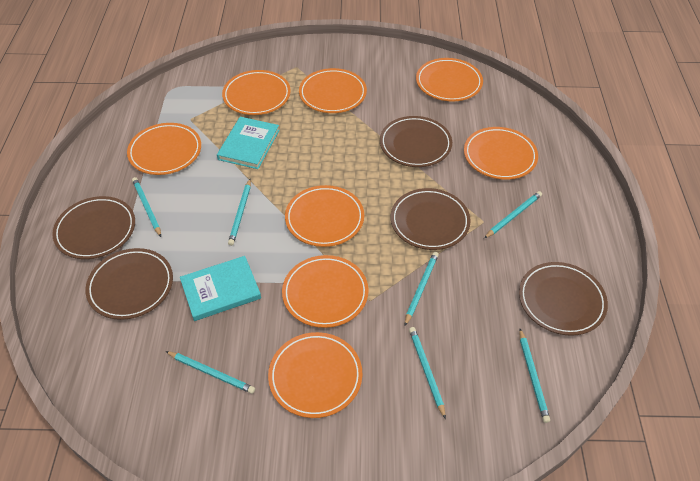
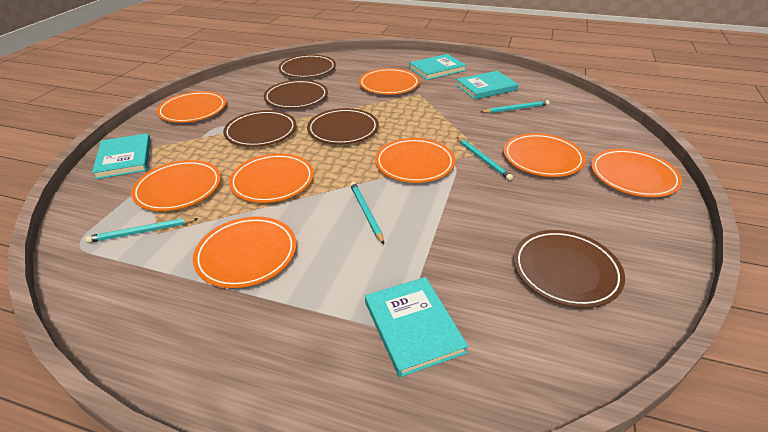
turquoise book: 2 -> 4
turquoise pencil: 7 -> 4

